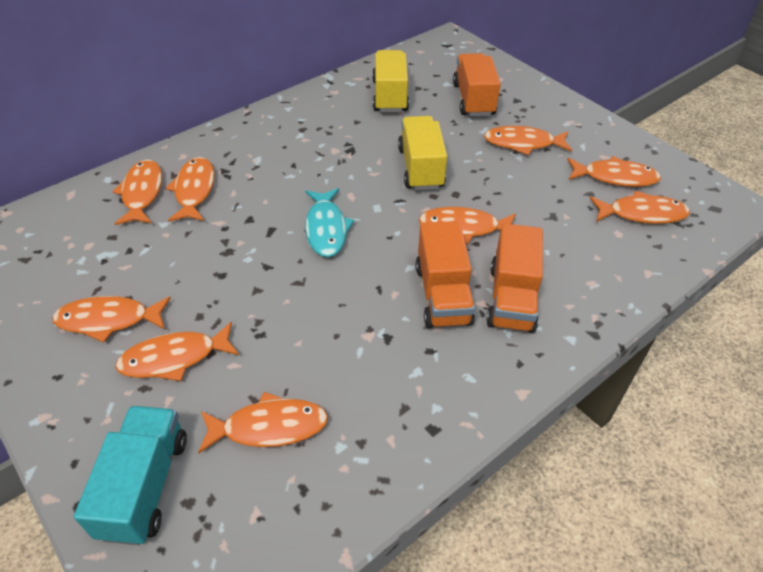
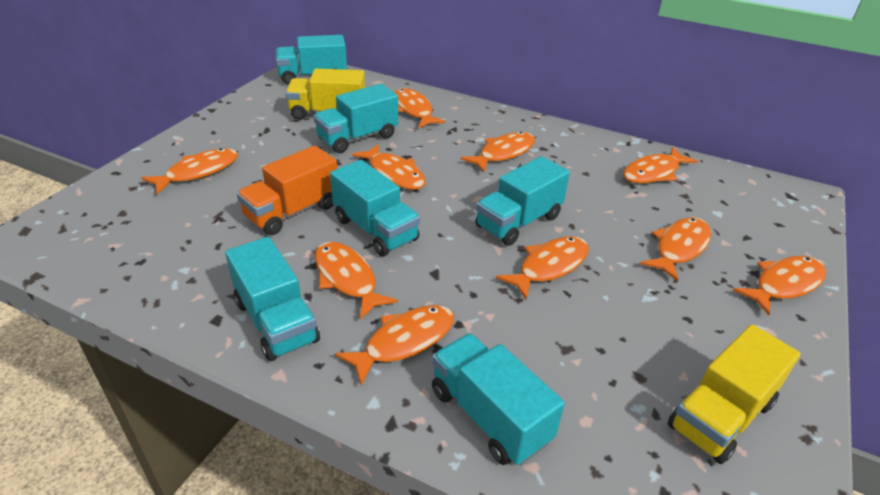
orange fish: 9 -> 10
orange truck: 3 -> 1
turquoise fish: 1 -> 0
turquoise truck: 1 -> 6

